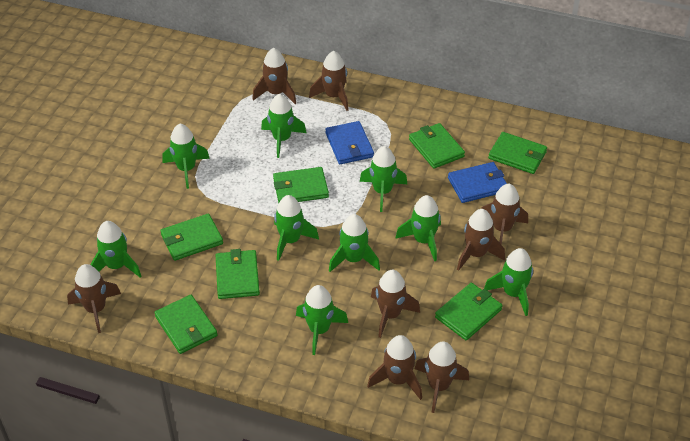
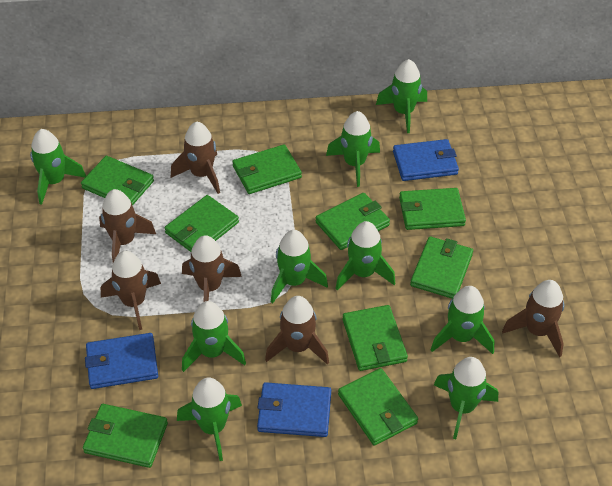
blue wallet: 2 -> 3
brown rocket: 8 -> 6
green wallet: 7 -> 9

